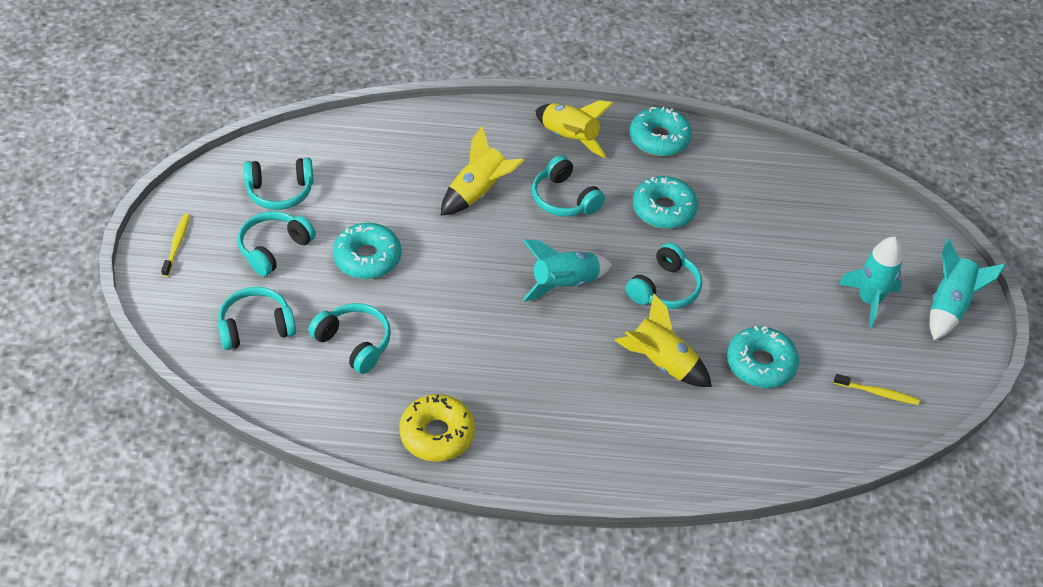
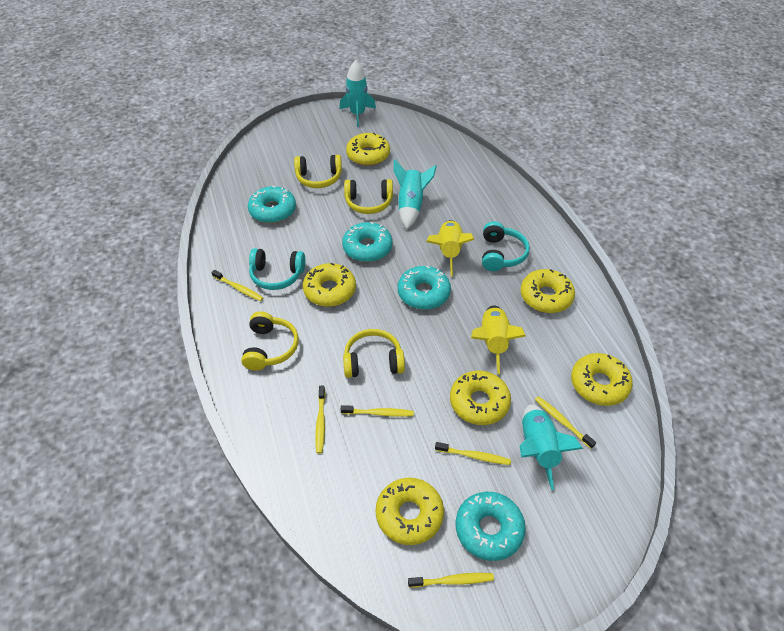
turquoise headphones: 6 -> 2
yellow donut: 1 -> 6
yellow headphones: 0 -> 4
yellow rocket: 3 -> 2
yellow toothbrush: 2 -> 6

